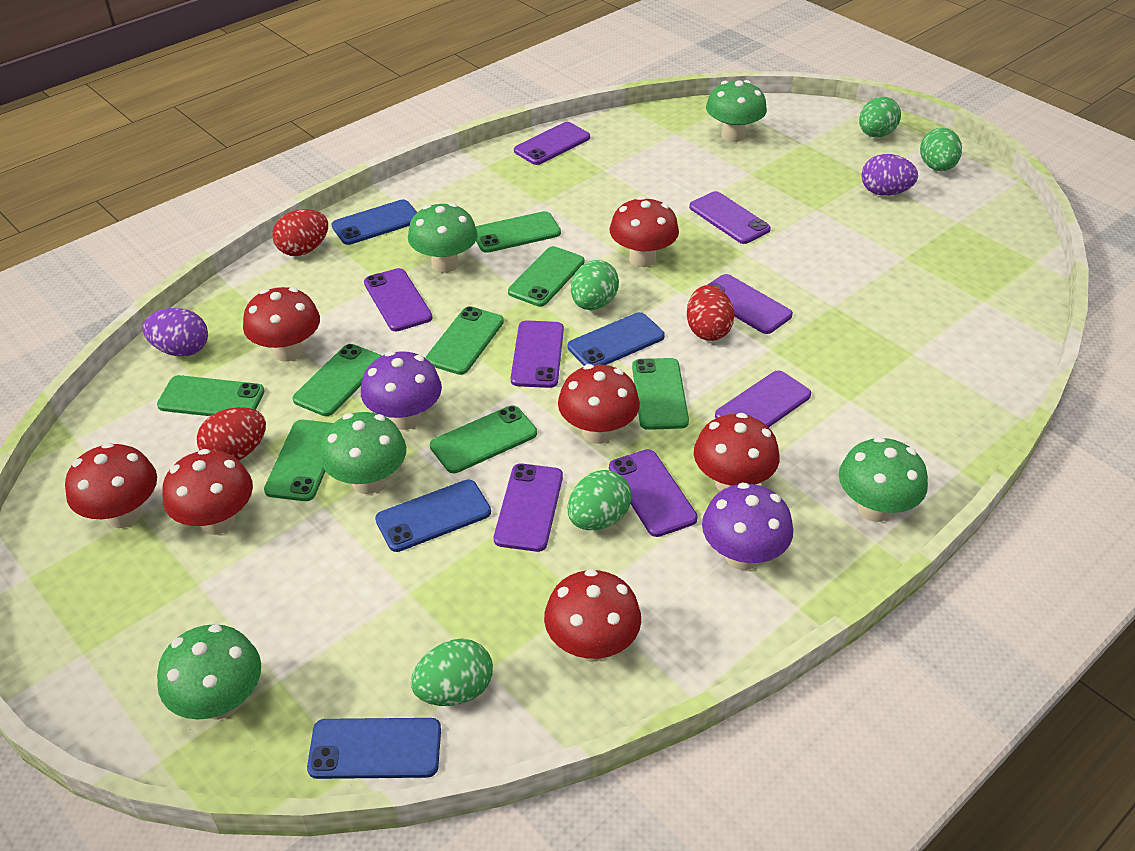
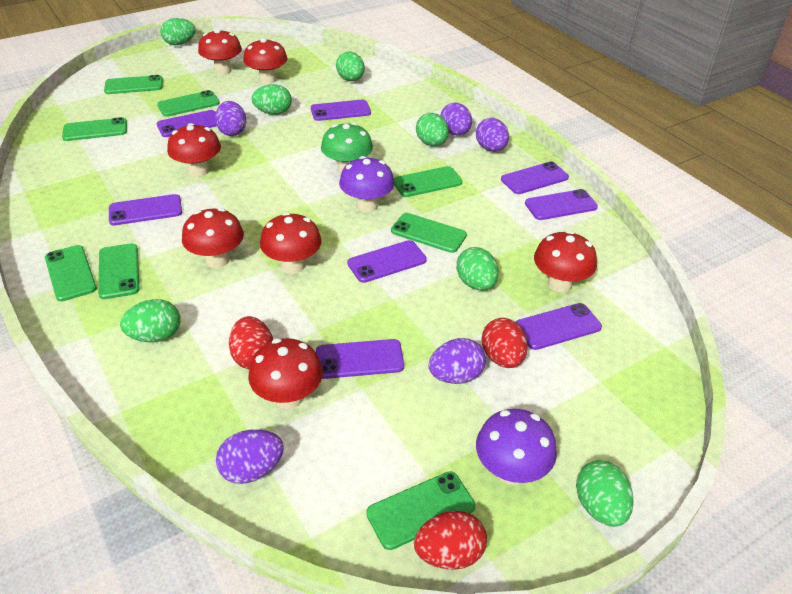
blue phone: 4 -> 0
green egg: 5 -> 7
green mushroom: 5 -> 1
purple egg: 2 -> 5

